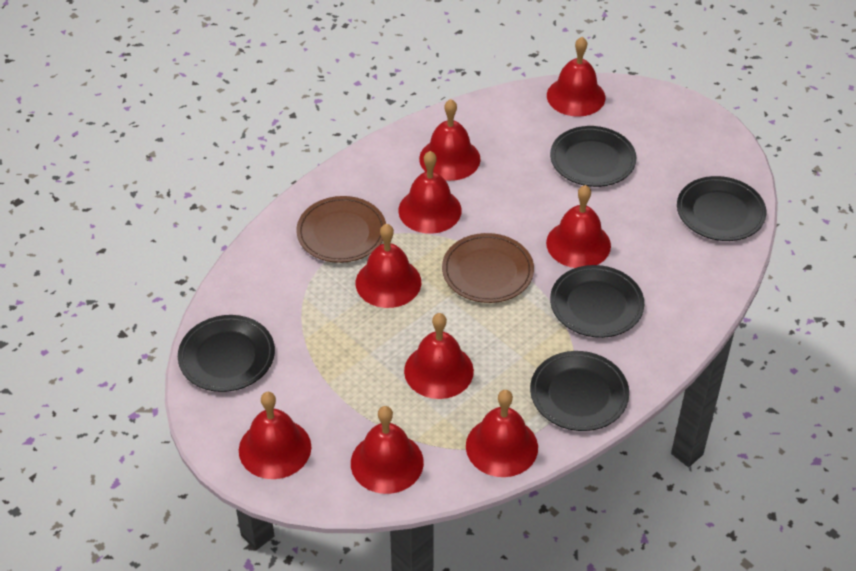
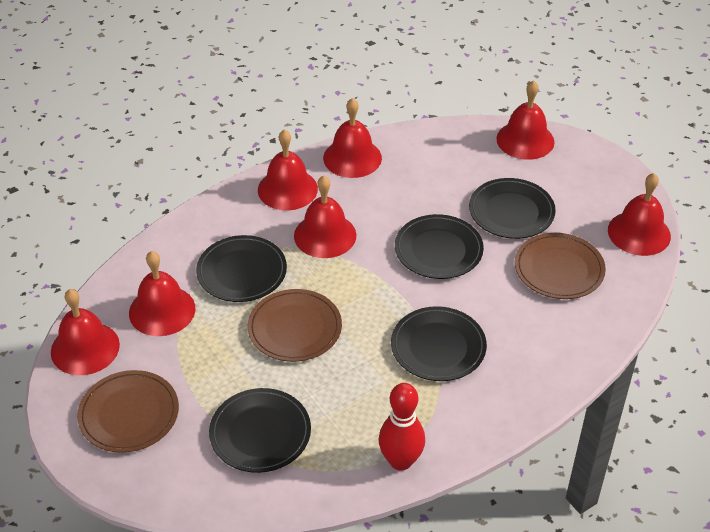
brown plate: 2 -> 3
red bell: 9 -> 7
red bowling pin: 0 -> 1

